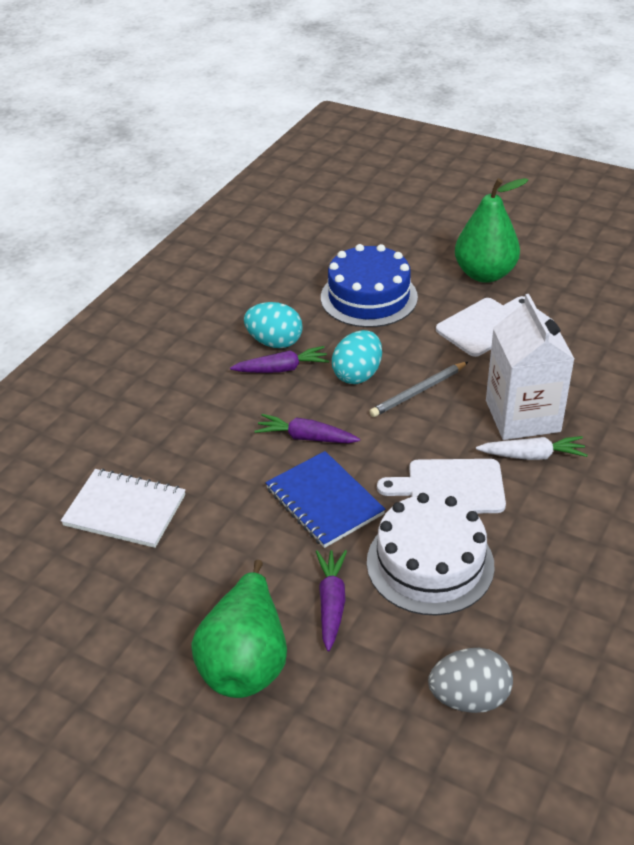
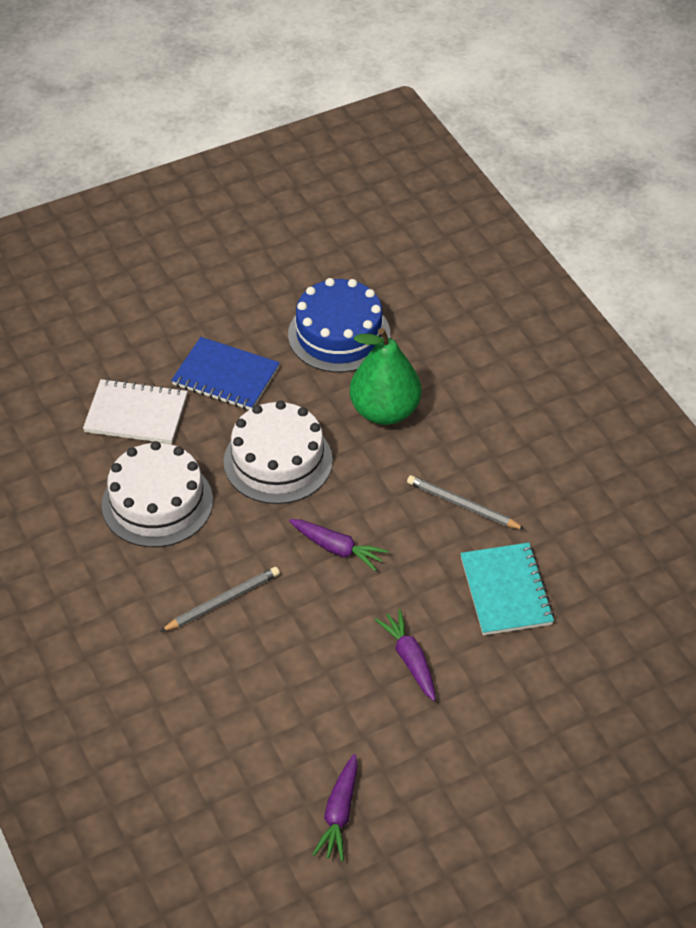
green pear: 2 -> 1
grey egg: 1 -> 0
grey pencil: 1 -> 2
turquoise egg: 2 -> 0
turquoise notebook: 0 -> 1
white cake: 1 -> 2
white carrot: 1 -> 0
white carton: 1 -> 0
white cutting board: 2 -> 0

